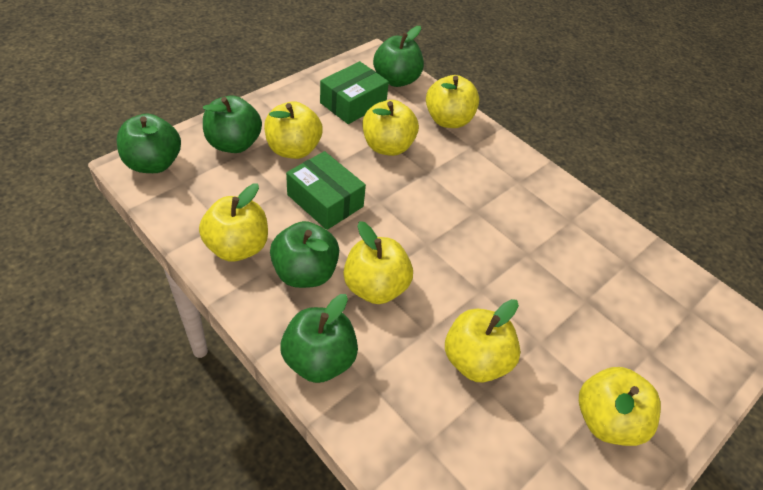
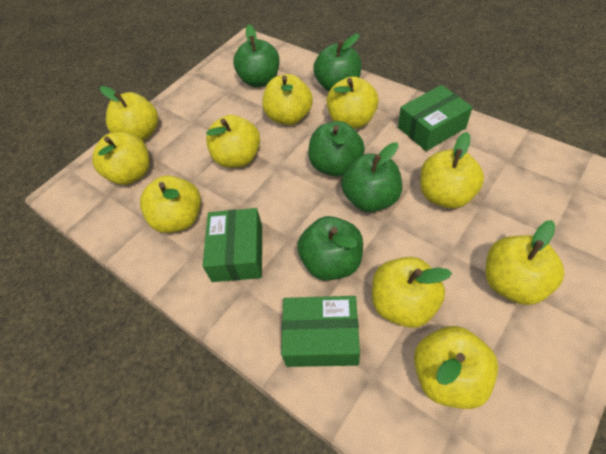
green box: 2 -> 3
yellow apple: 7 -> 10

